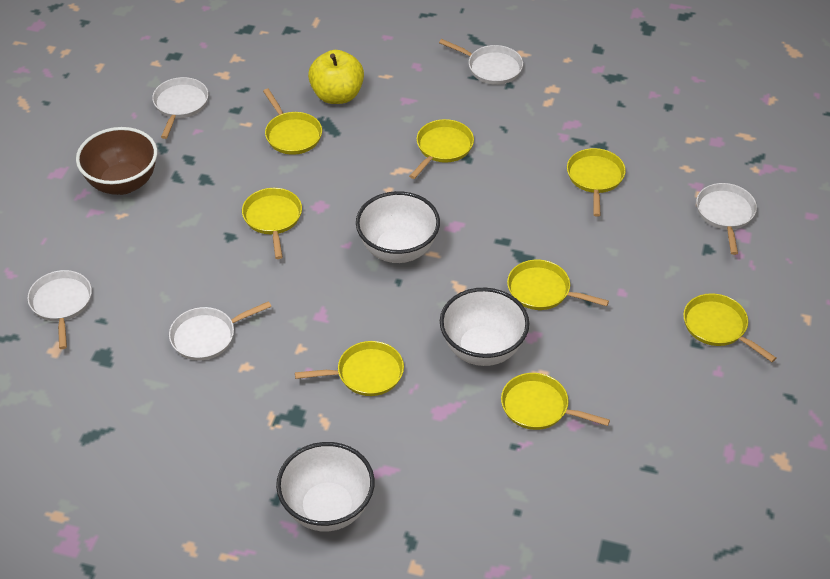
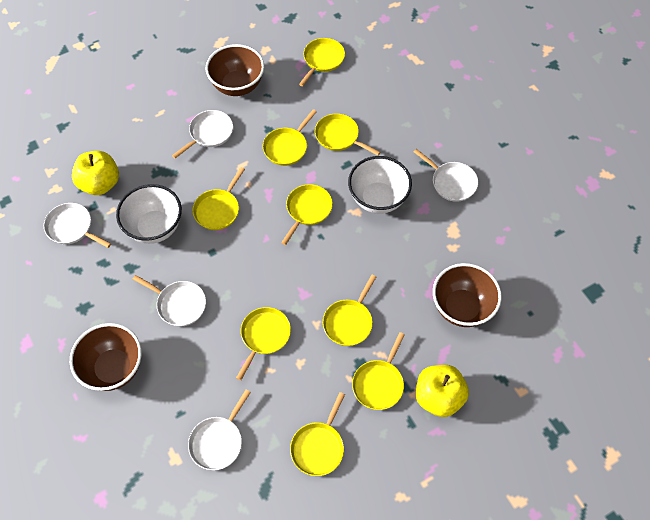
brown bowl: 1 -> 3
white bowl: 3 -> 2
yellow apple: 1 -> 2
yellow pan: 8 -> 9

